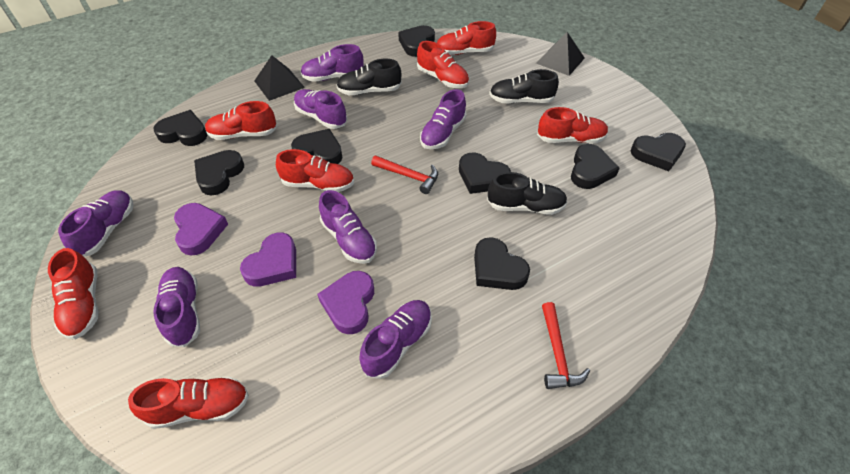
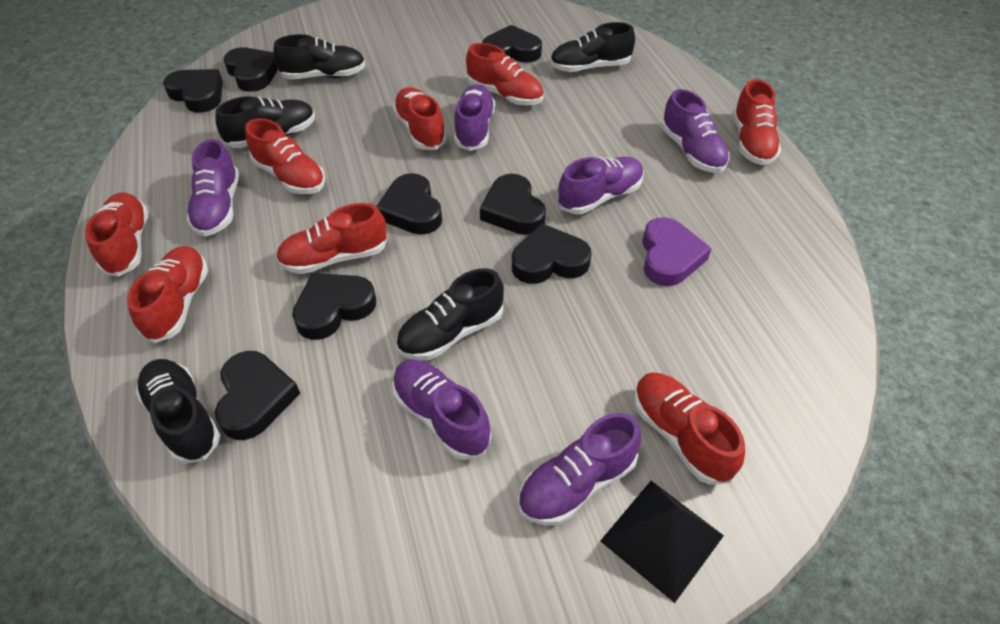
black pyramid: 2 -> 1
black shoe: 3 -> 5
purple heart: 3 -> 1
purple shoe: 7 -> 6
red hammer: 2 -> 0
red shoe: 7 -> 8

